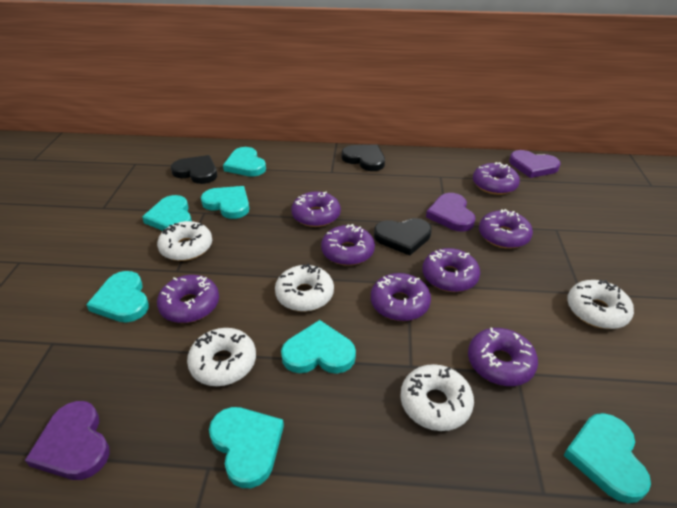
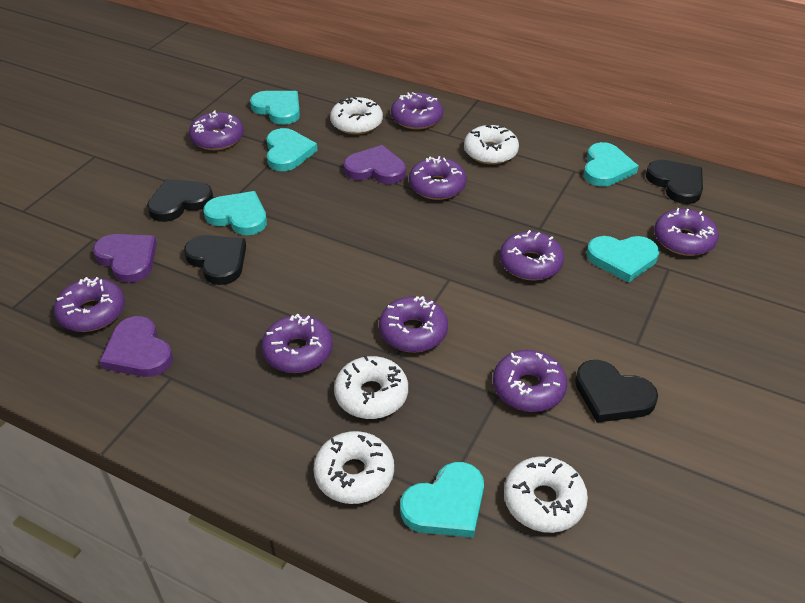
black heart: 3 -> 4
purple donut: 8 -> 9
turquoise heart: 7 -> 6

